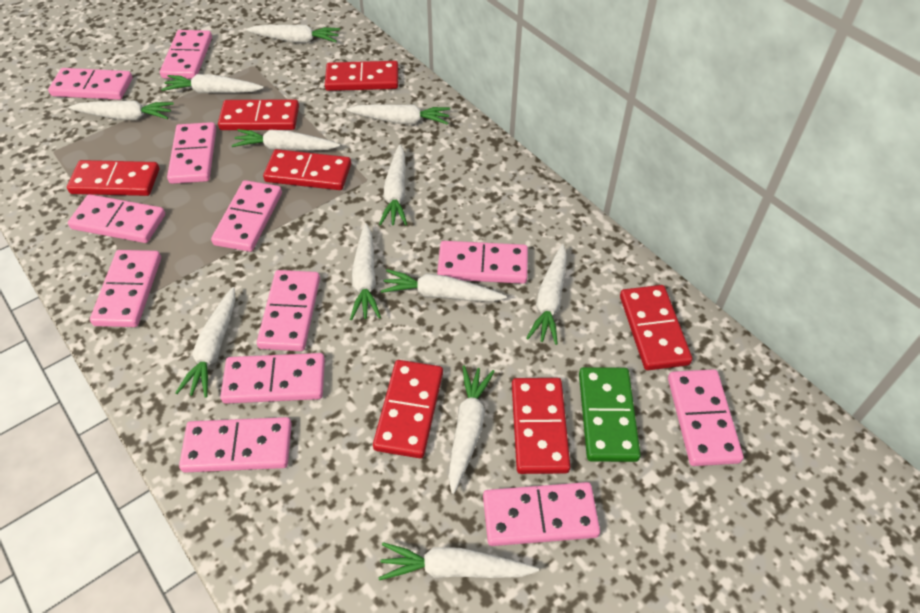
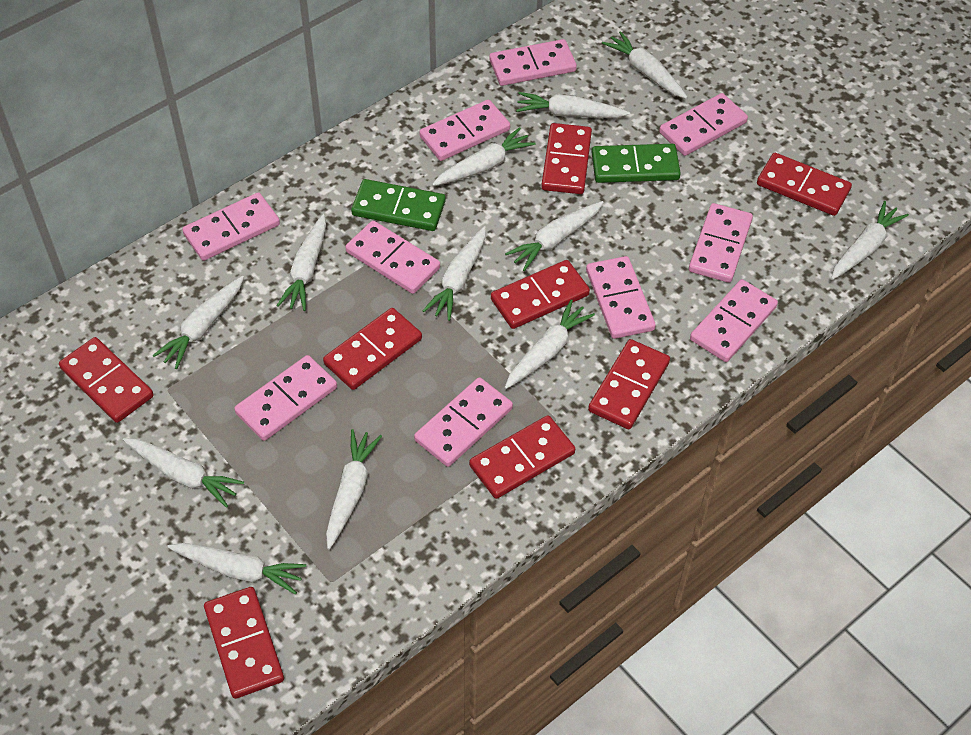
green domino: 1 -> 2
pink domino: 12 -> 10
red domino: 7 -> 8

